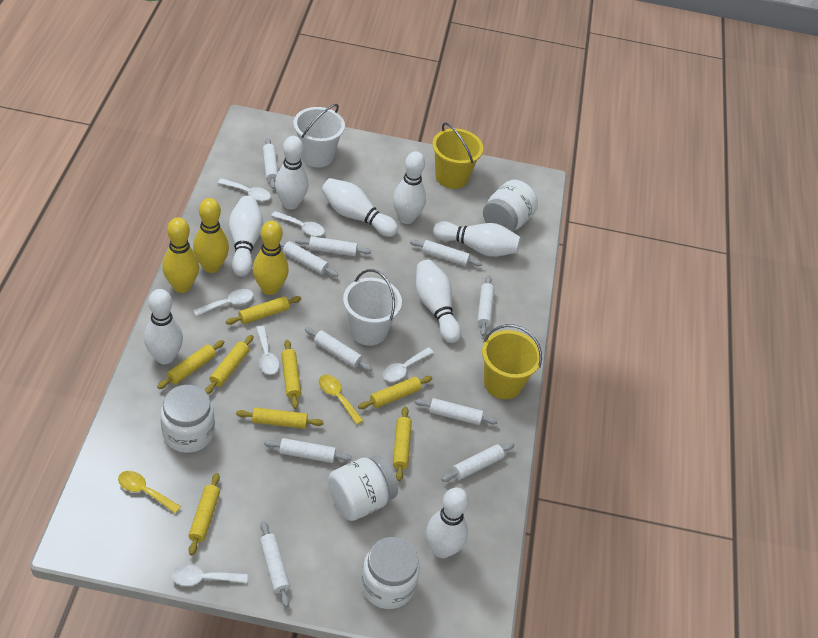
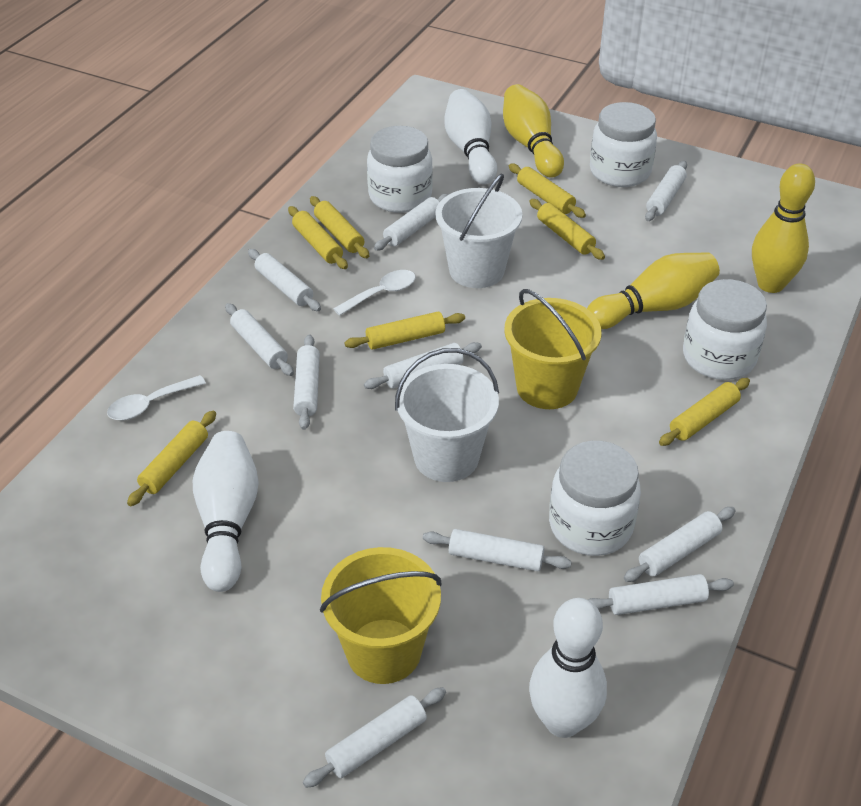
white bowling pin: 8 -> 3
white spoon: 6 -> 2
yellow rolling pin: 8 -> 7
yellow spoon: 2 -> 0

